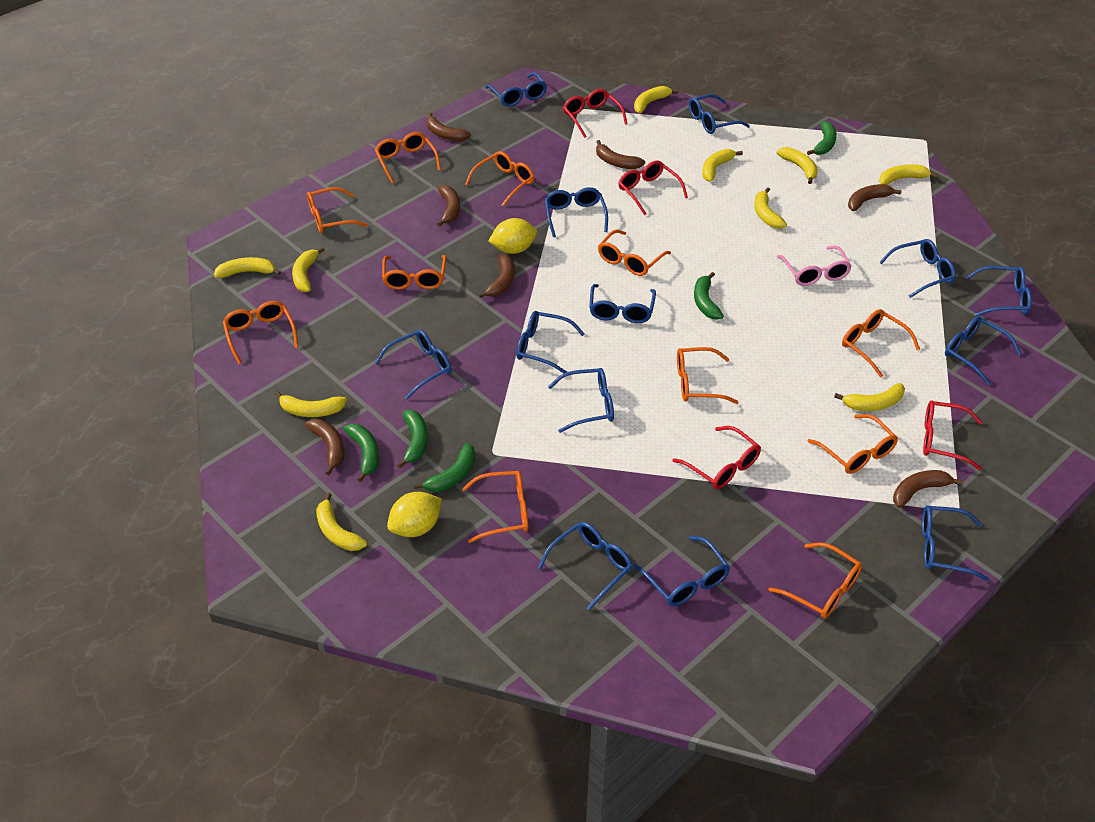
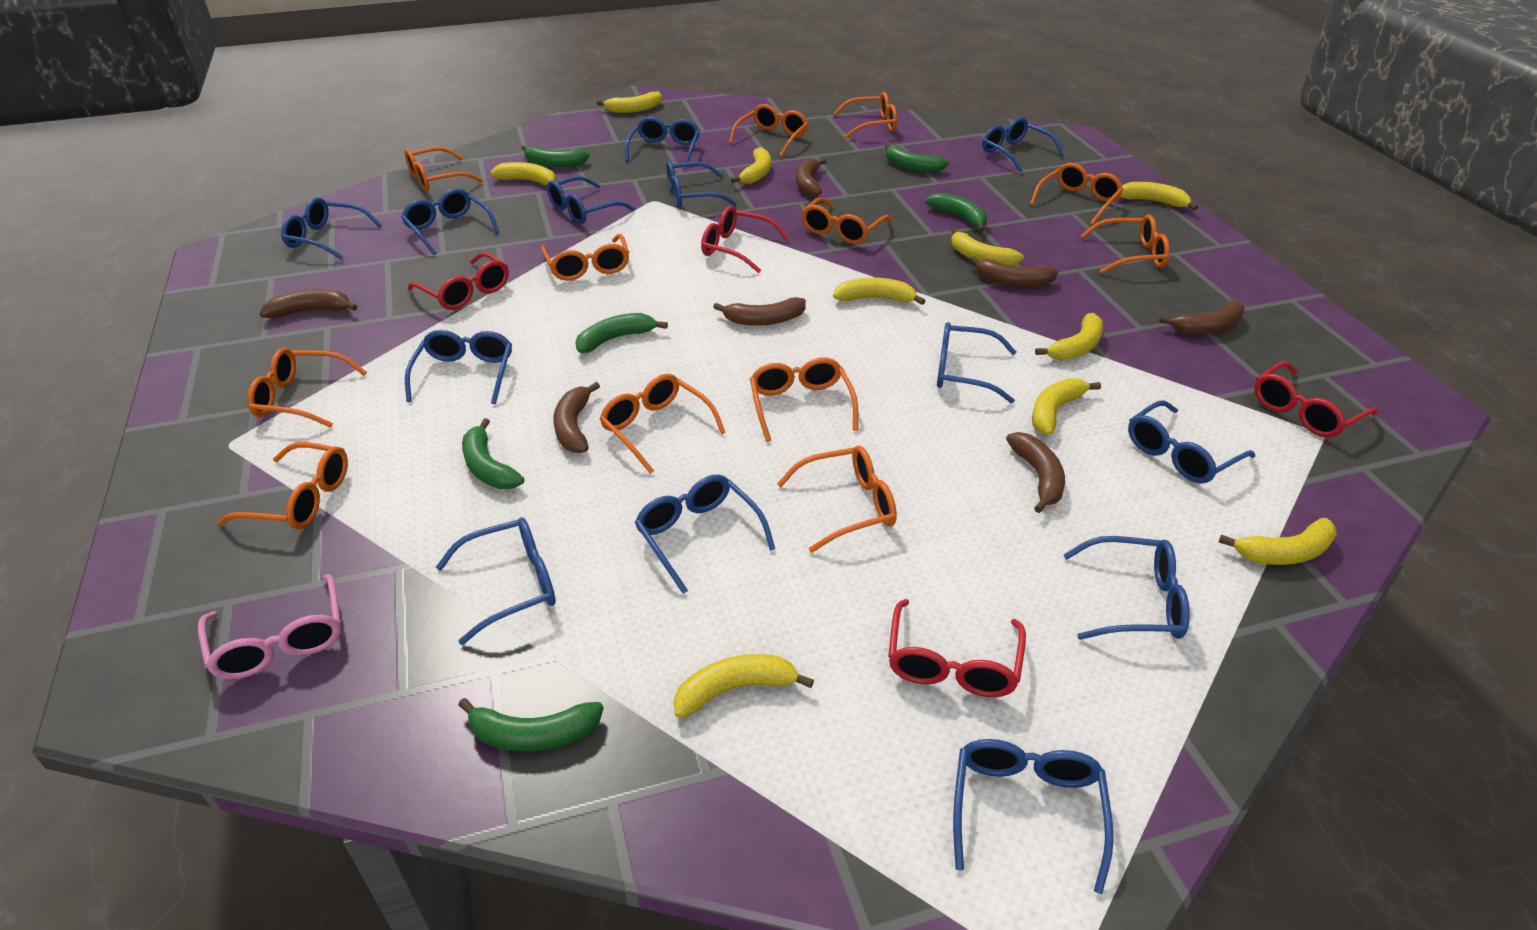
green banana: 5 -> 6
orange glasses: 11 -> 12
yellow lemon: 2 -> 0

